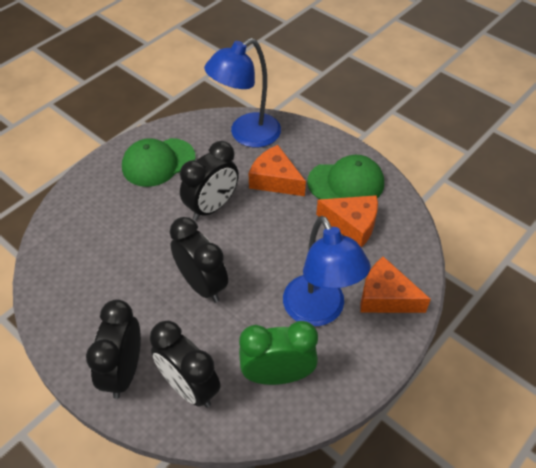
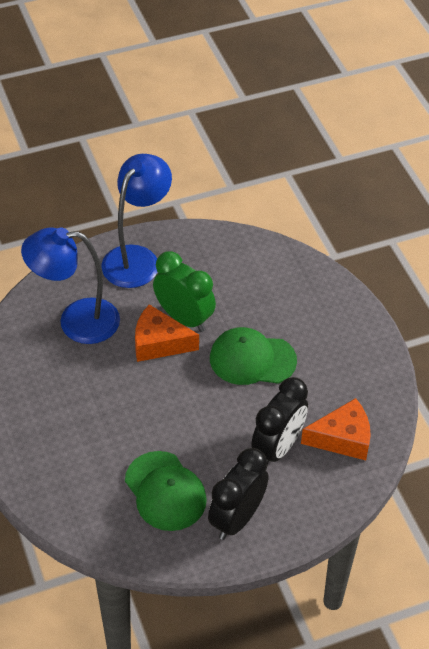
black clock: 4 -> 2
orange cheese: 3 -> 2

